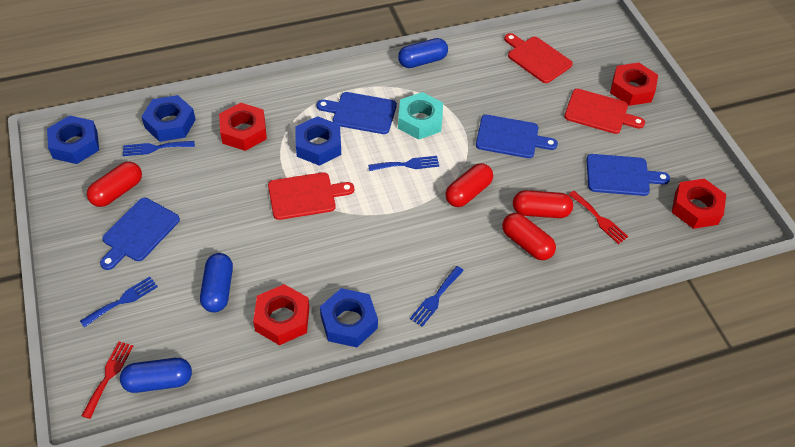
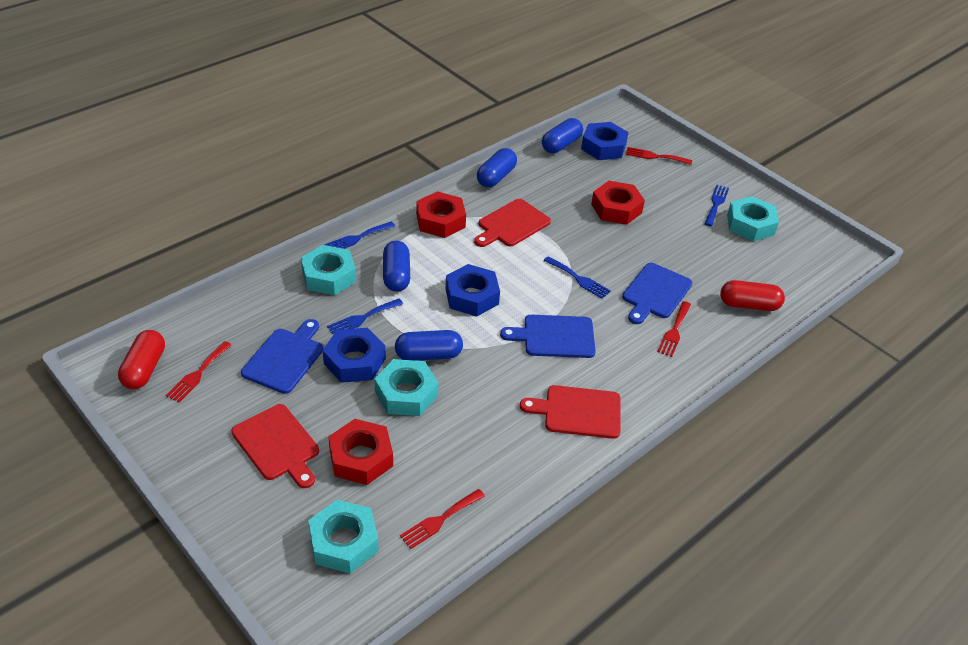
blue capsule: 3 -> 4
blue cutting board: 4 -> 3
blue nut: 4 -> 3
red capsule: 4 -> 2
red fork: 2 -> 4
red nut: 4 -> 3
turquoise nut: 1 -> 4

